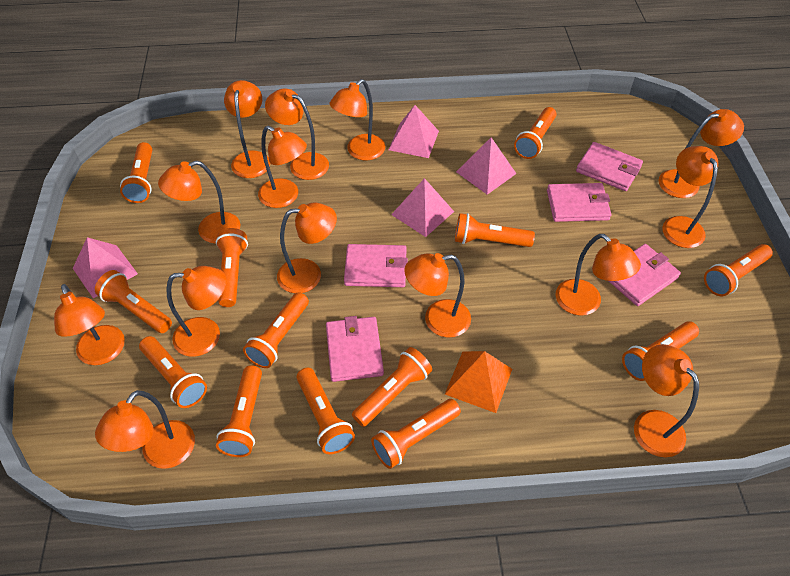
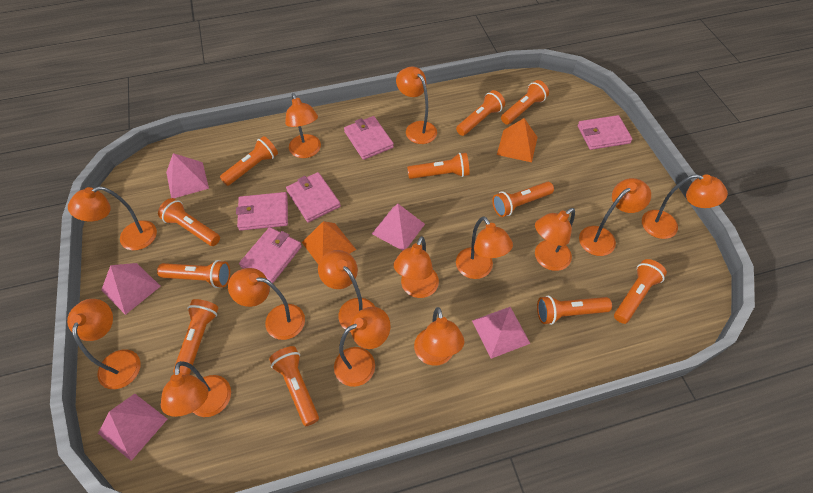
orange flashlight: 13 -> 11
orange pyramid: 1 -> 2
pink pyramid: 4 -> 5

